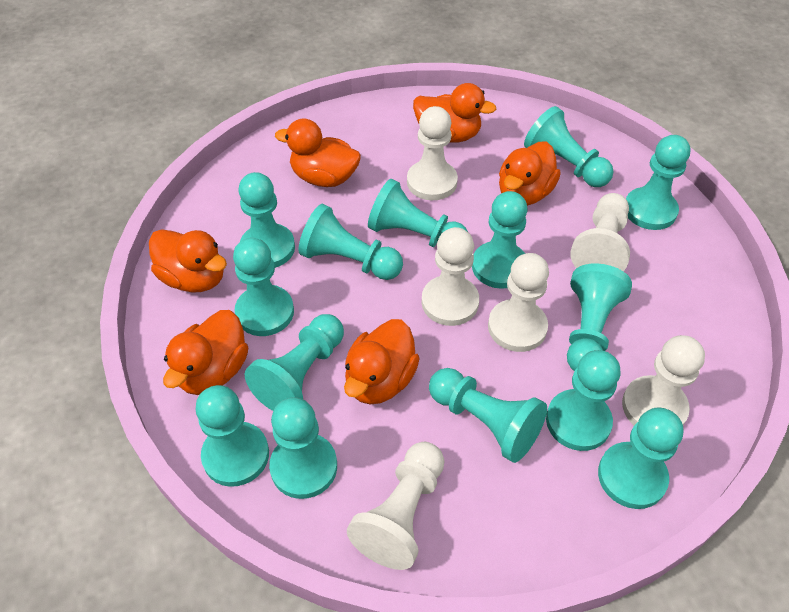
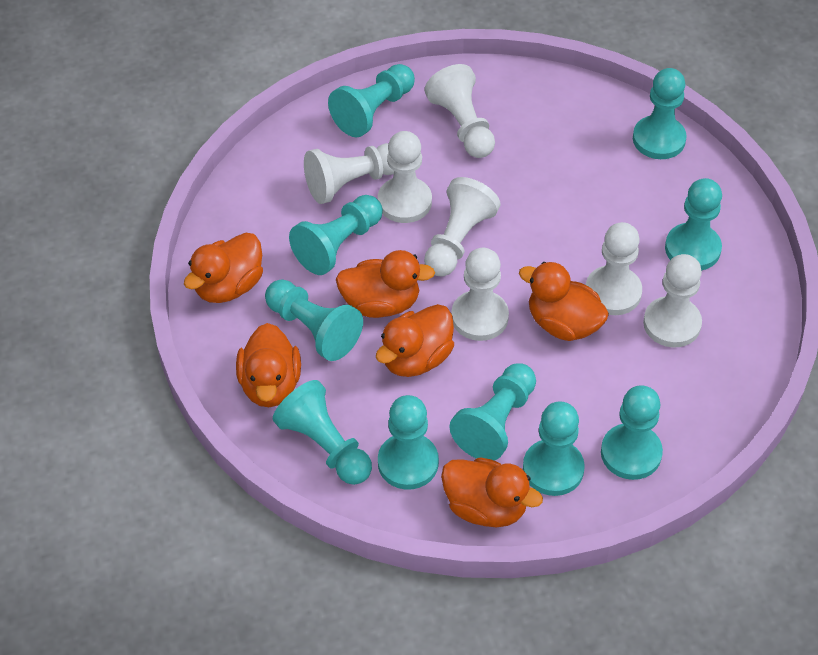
turquoise pawn: 14 -> 10
white pawn: 6 -> 7

